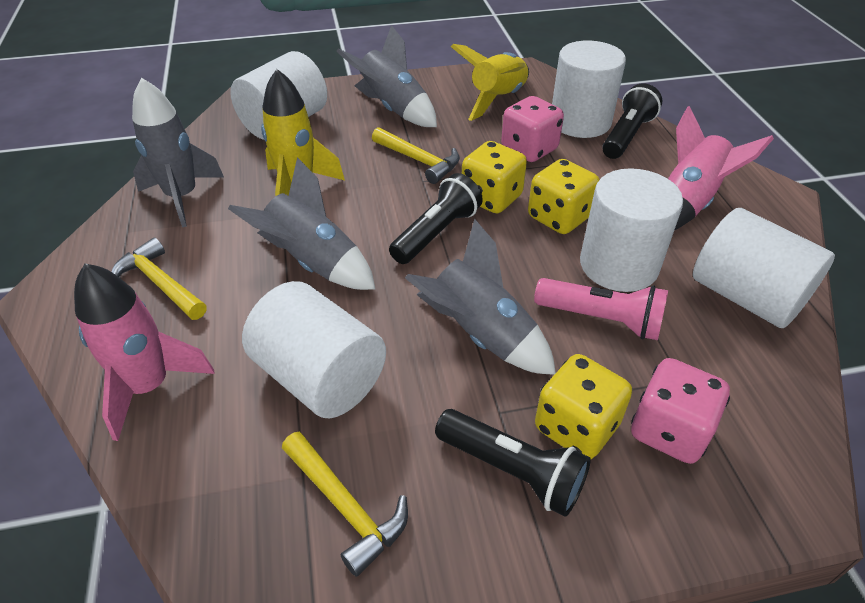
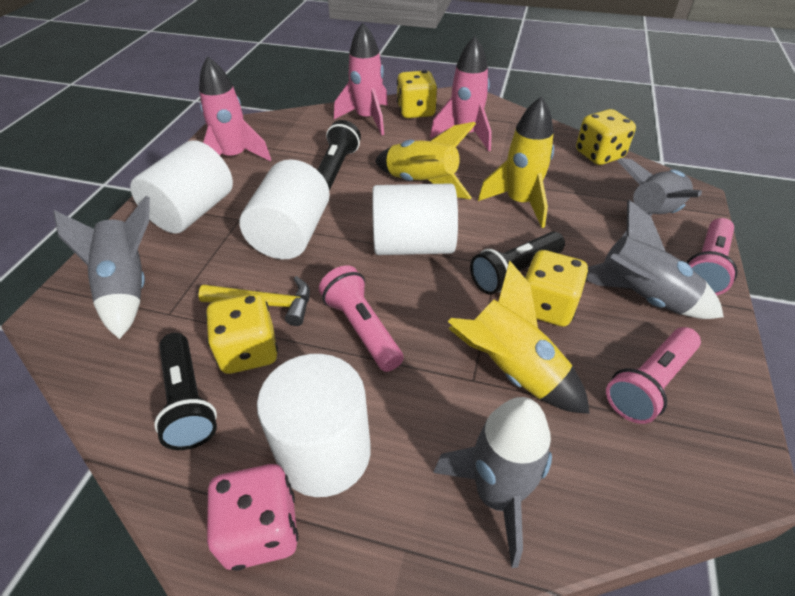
pink dice: 2 -> 1
pink flashlight: 1 -> 3
pink rocket: 2 -> 3
white cylinder: 5 -> 4
yellow dice: 3 -> 4
yellow hammer: 3 -> 1
yellow rocket: 2 -> 3

